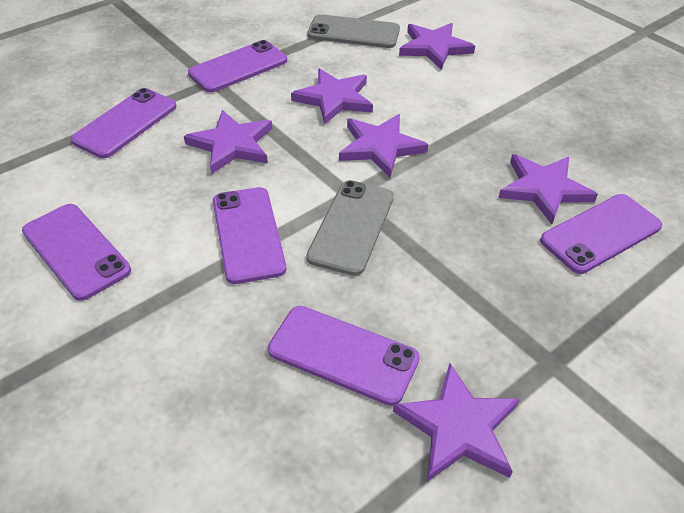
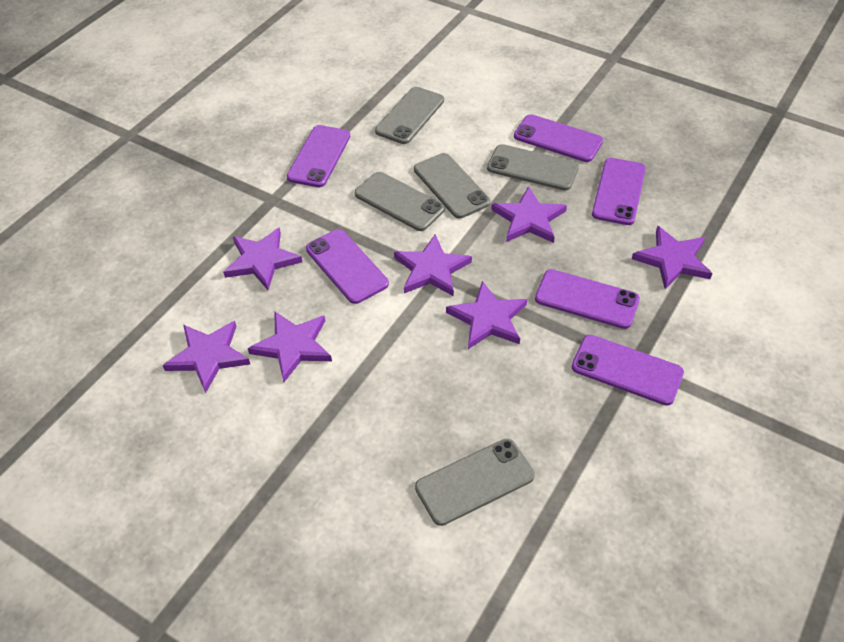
grey phone: 2 -> 5
purple star: 6 -> 7

